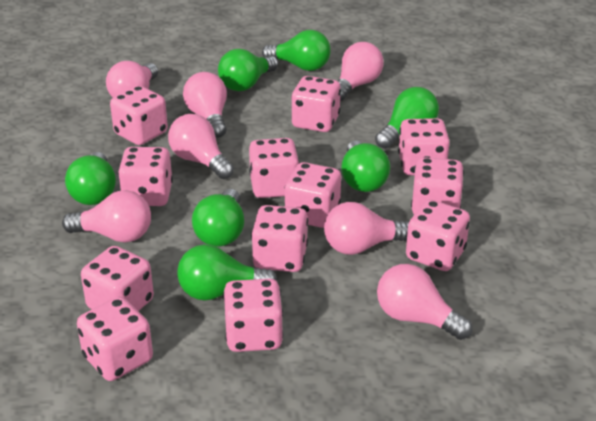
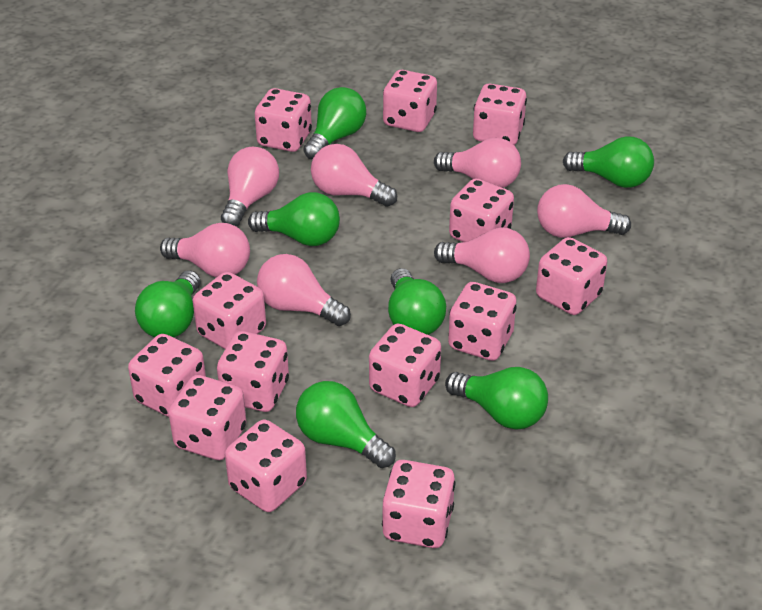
pink dice: 12 -> 13

